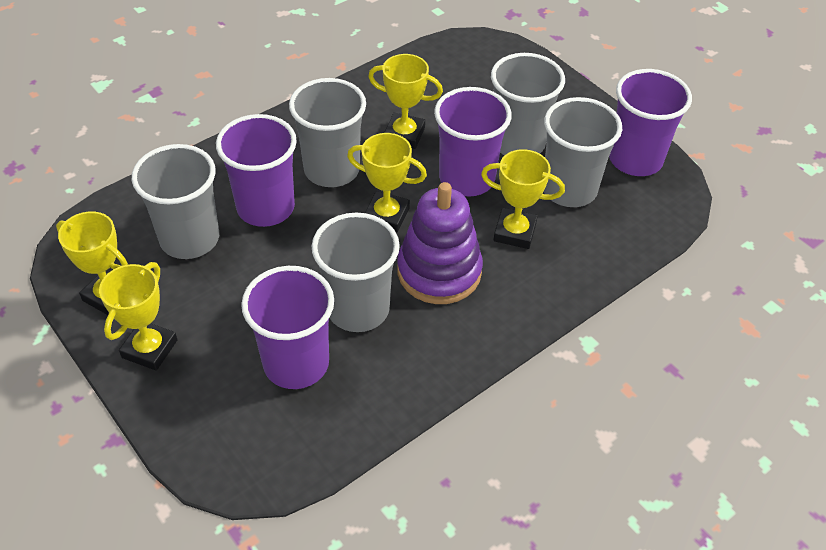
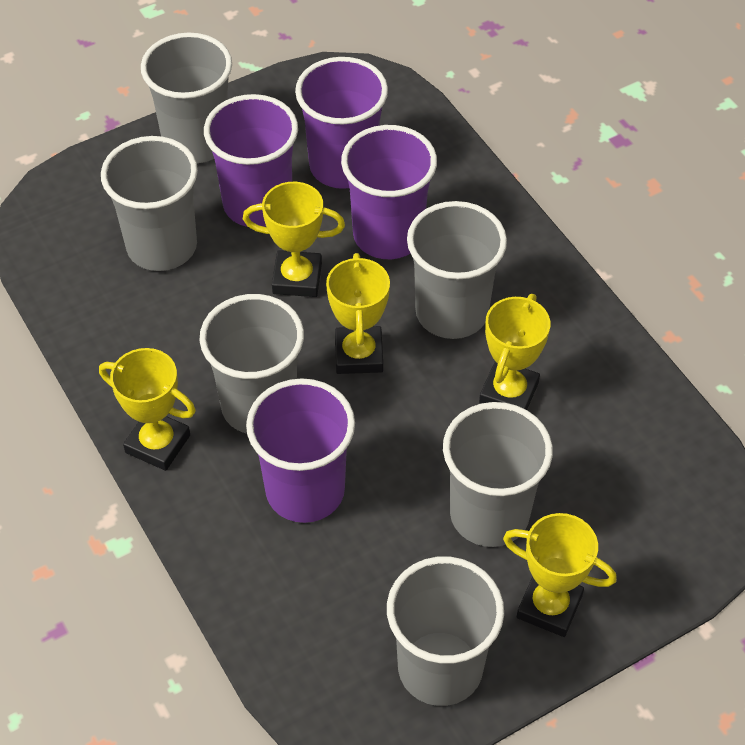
grey cup: 5 -> 6
purple stacking toy: 1 -> 0

